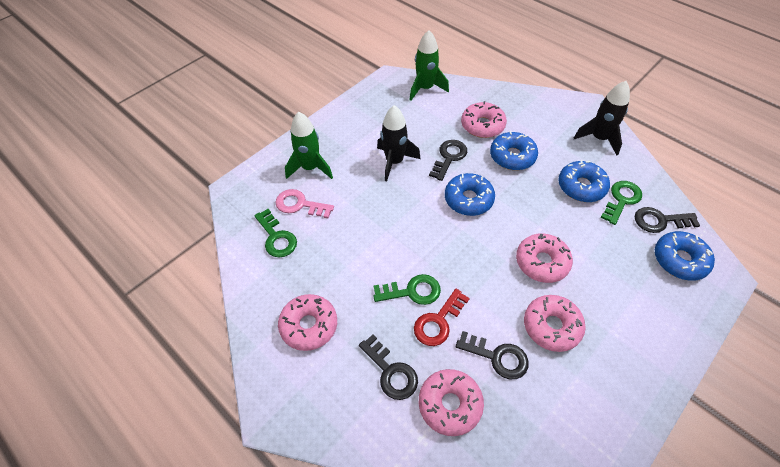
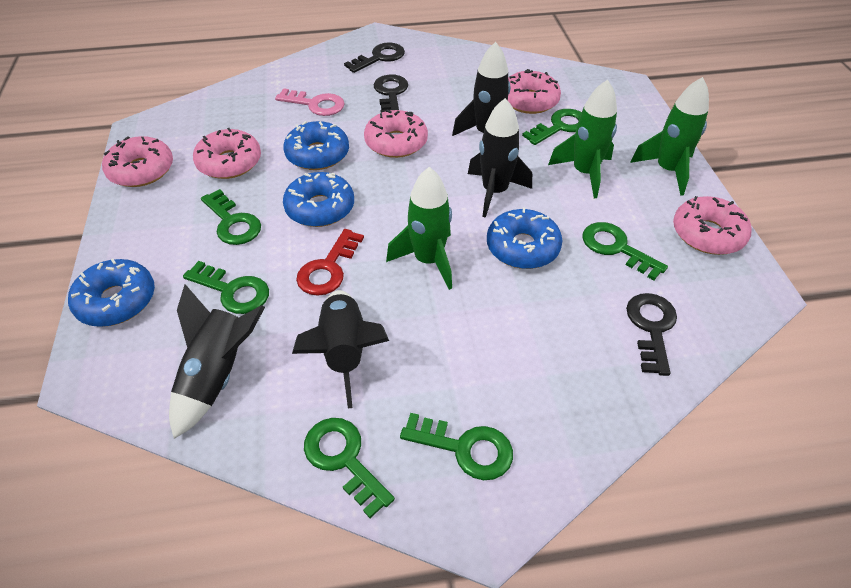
black key: 4 -> 3
black rocket: 2 -> 4
green key: 3 -> 6
green rocket: 2 -> 3

